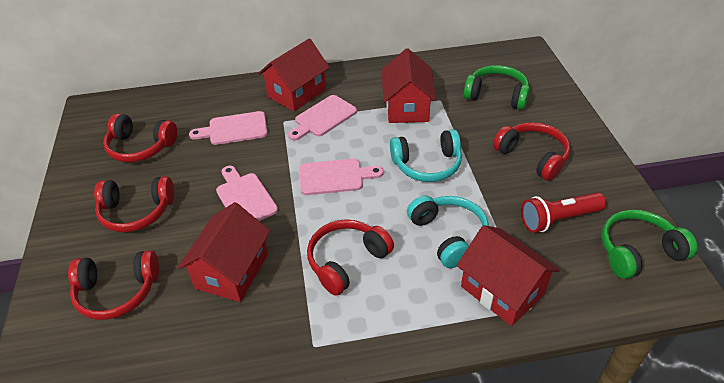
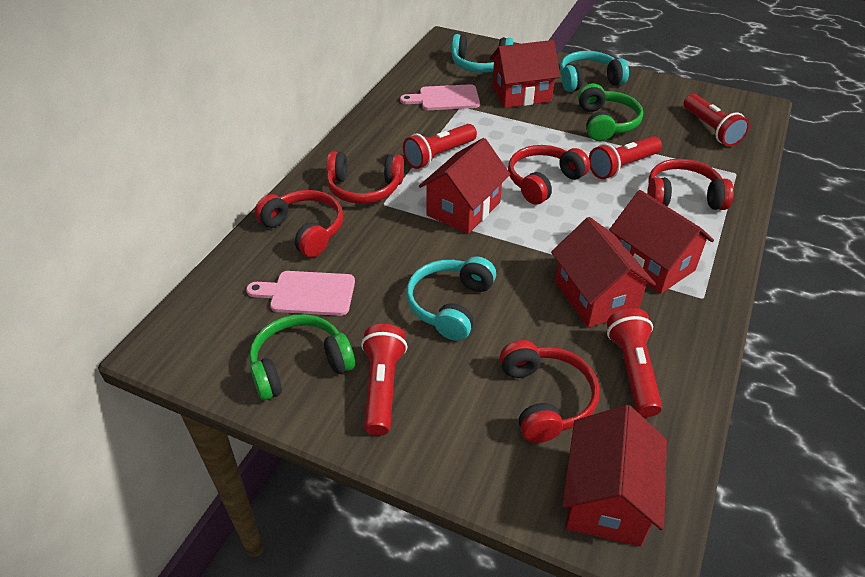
pink cutting board: 4 -> 2
red flashlight: 1 -> 5
red house: 4 -> 5
turquoise headphones: 2 -> 3

